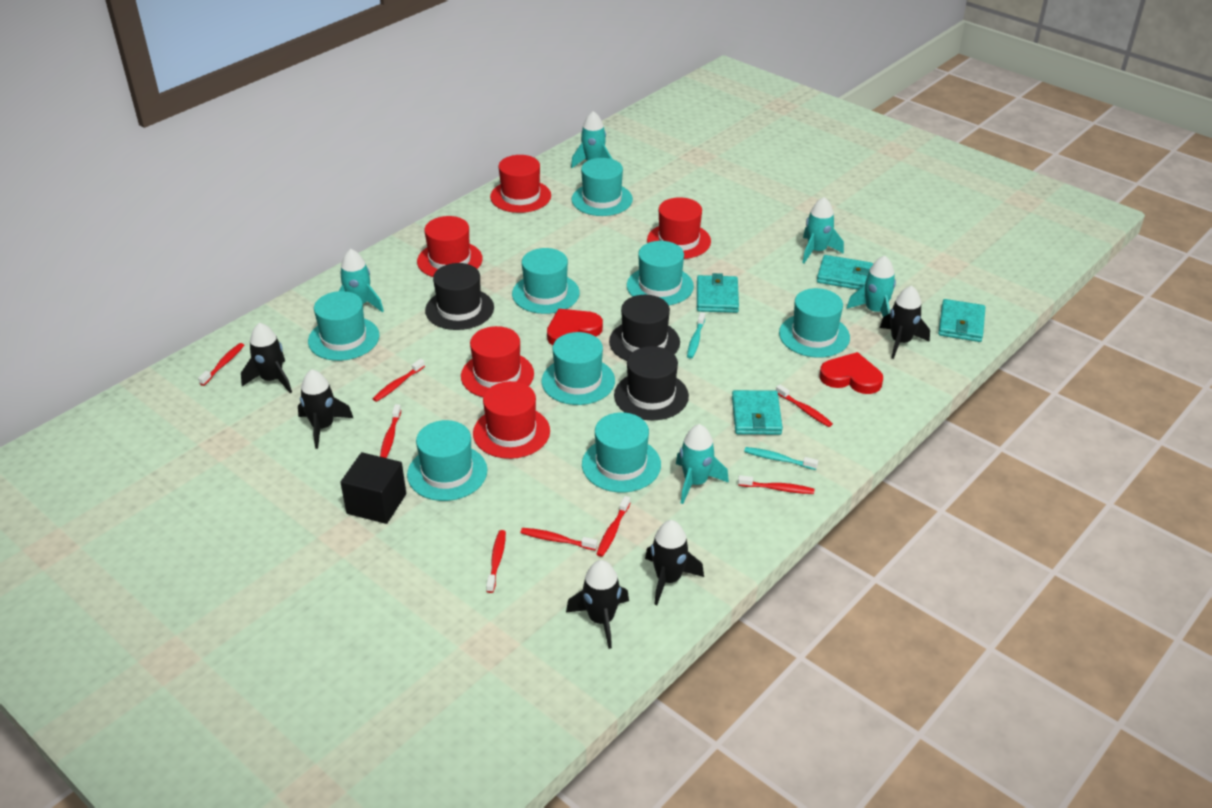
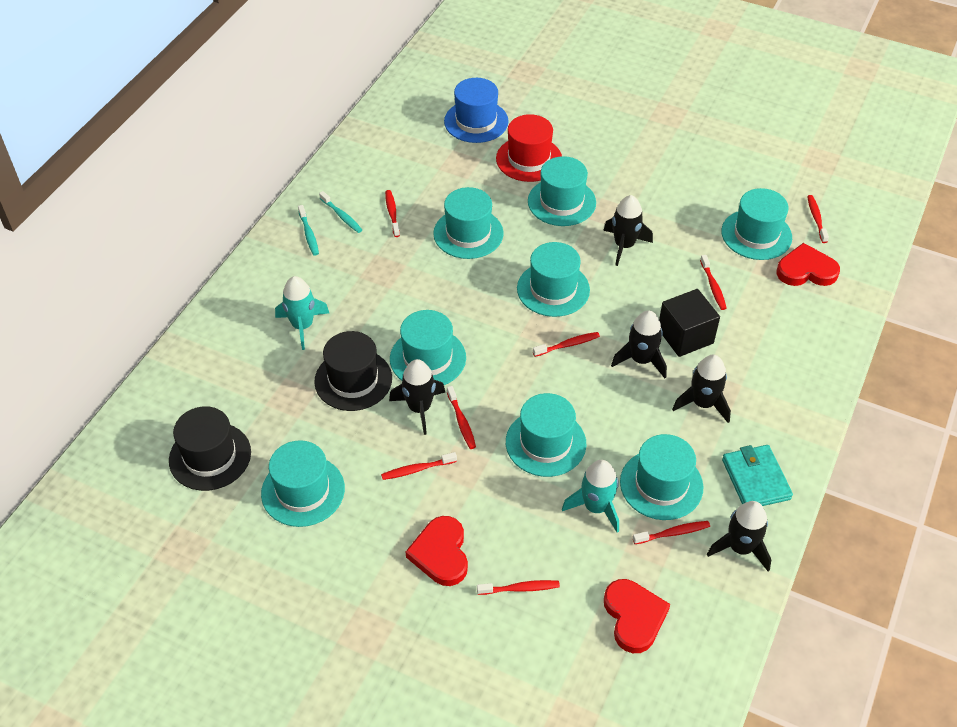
black hat: 3 -> 2
blue hat: 0 -> 1
red hat: 5 -> 1
red heart: 2 -> 3
turquoise rocket: 5 -> 2
turquoise wallet: 4 -> 1

